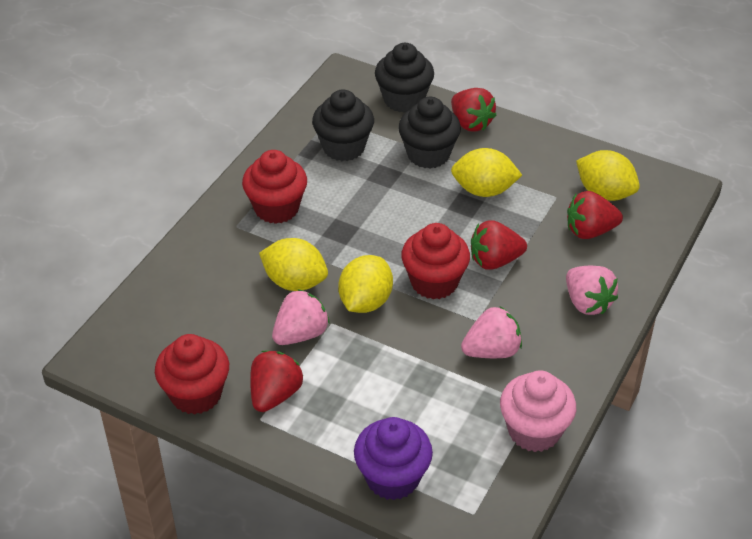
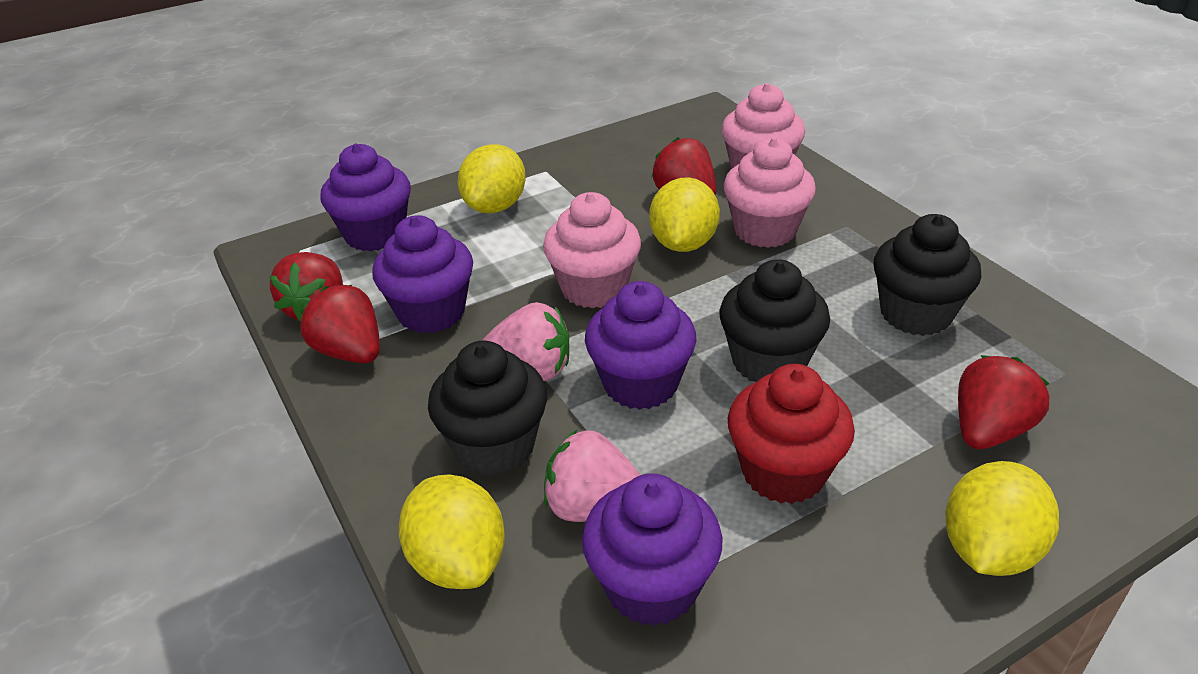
pink cupcake: 1 -> 3
pink strawberry: 3 -> 2
purple cupcake: 1 -> 4
red cupcake: 3 -> 1

